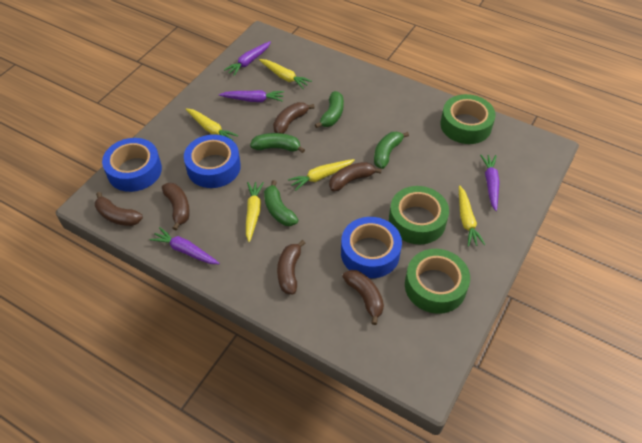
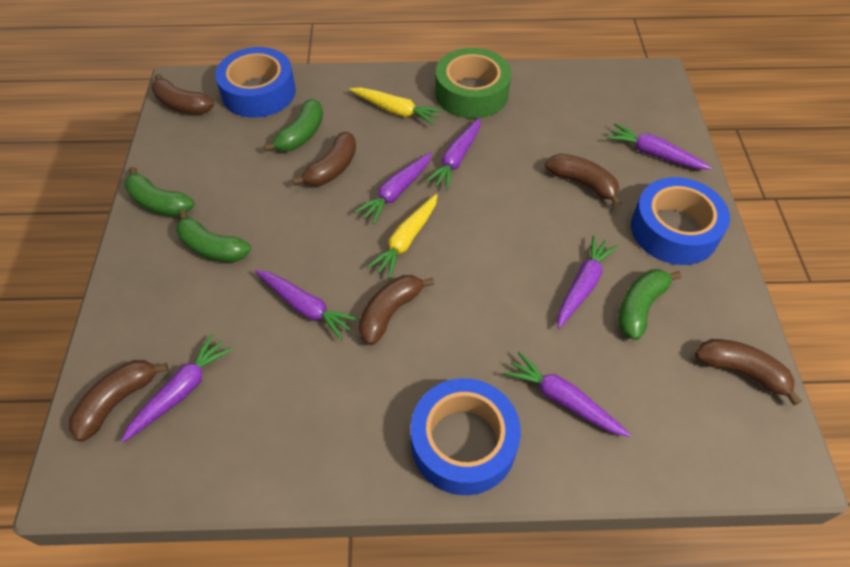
green tape: 3 -> 1
purple carrot: 4 -> 7
yellow carrot: 5 -> 2

